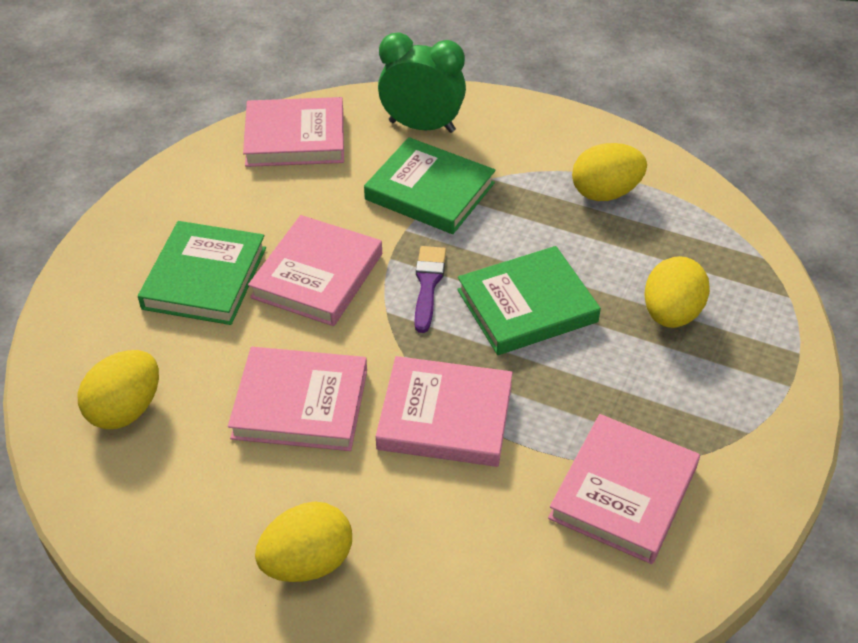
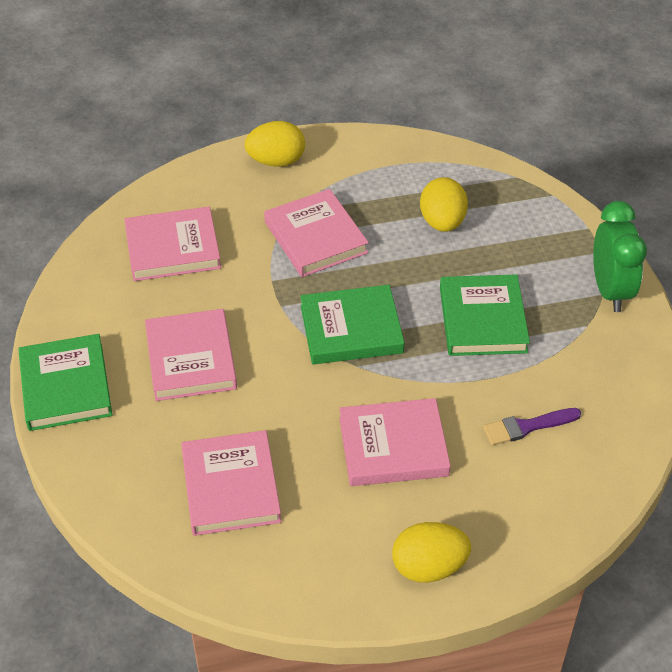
yellow egg: 4 -> 3

